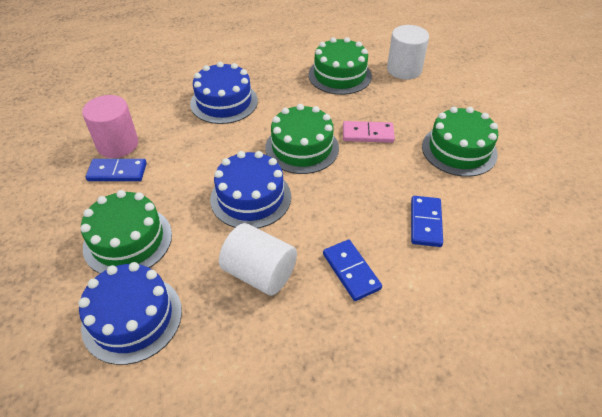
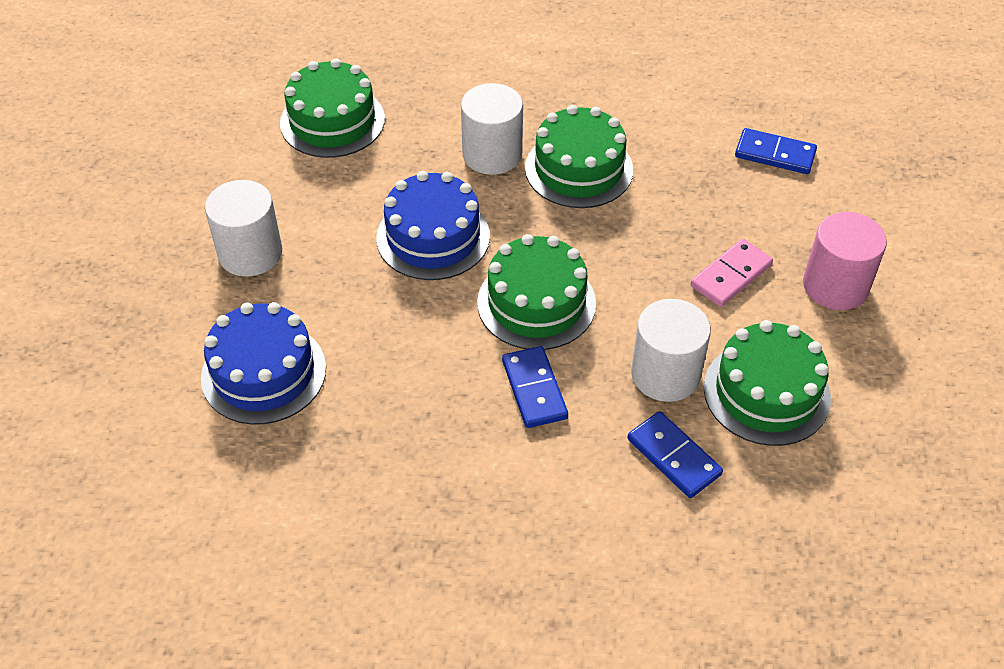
blue cake: 3 -> 2
white cylinder: 2 -> 3

